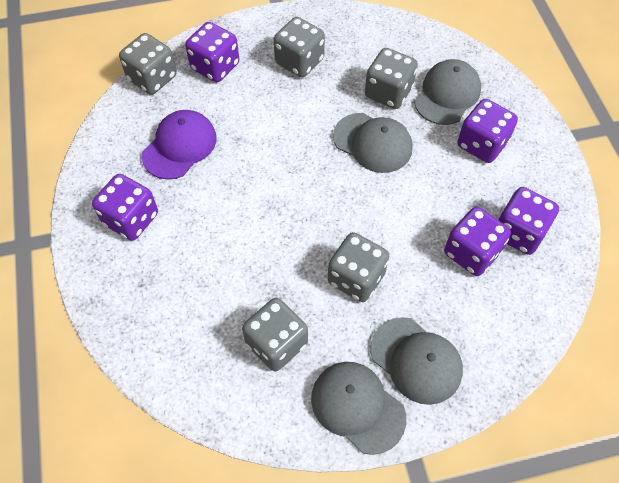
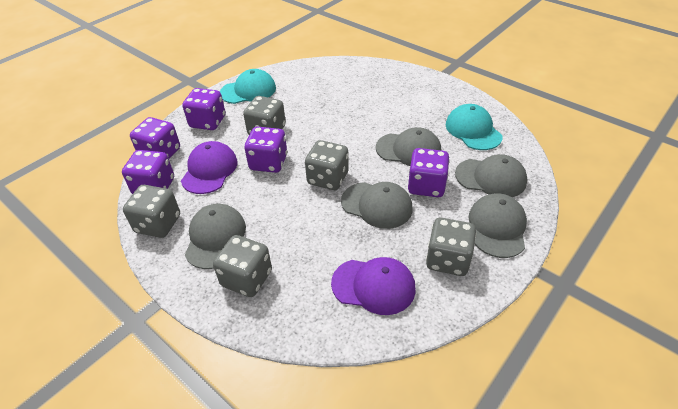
grey cap: 4 -> 5
purple cap: 1 -> 2
turquoise cap: 0 -> 2

